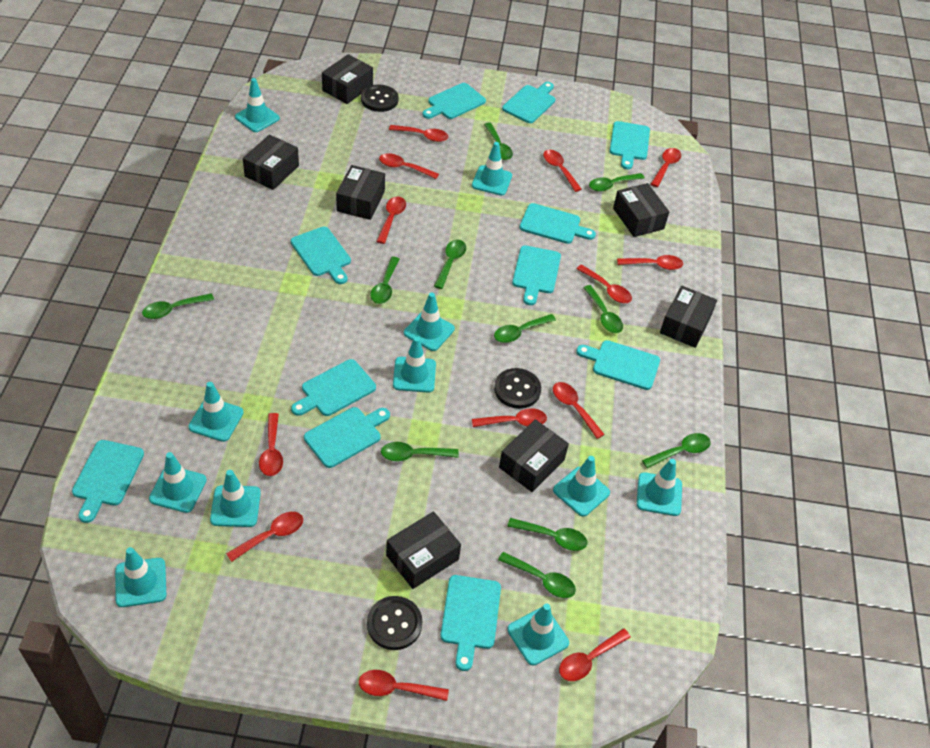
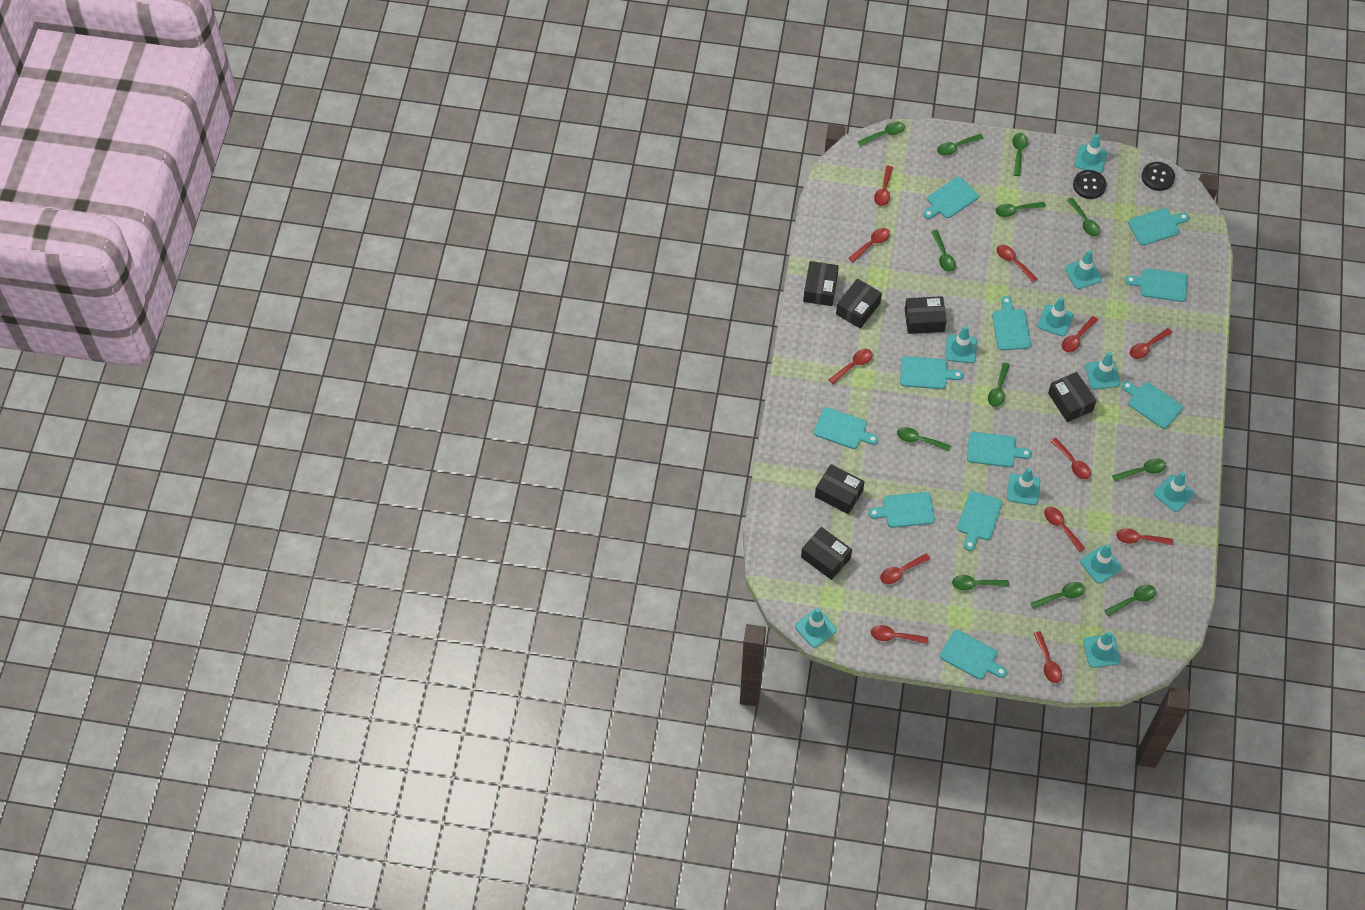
black box: 7 -> 6
black button: 3 -> 2
green spoon: 11 -> 12
red spoon: 13 -> 12
turquoise traffic cone: 11 -> 10

